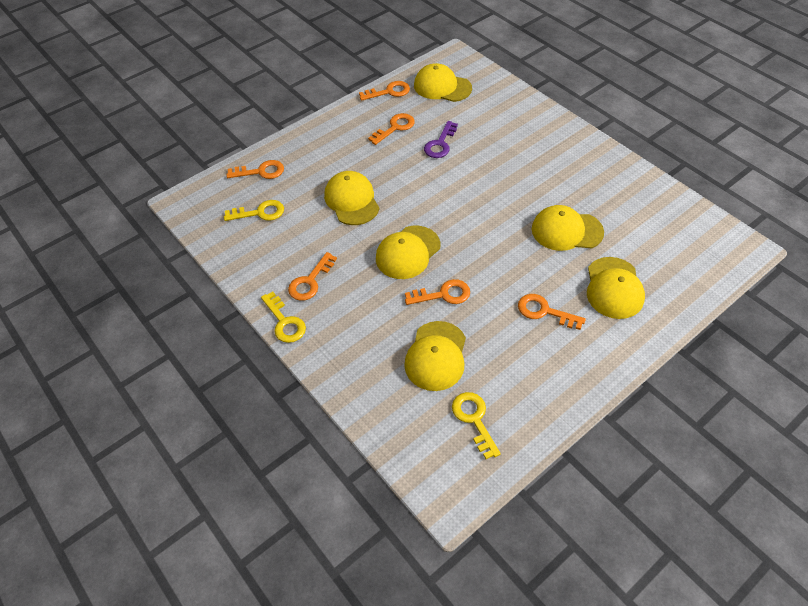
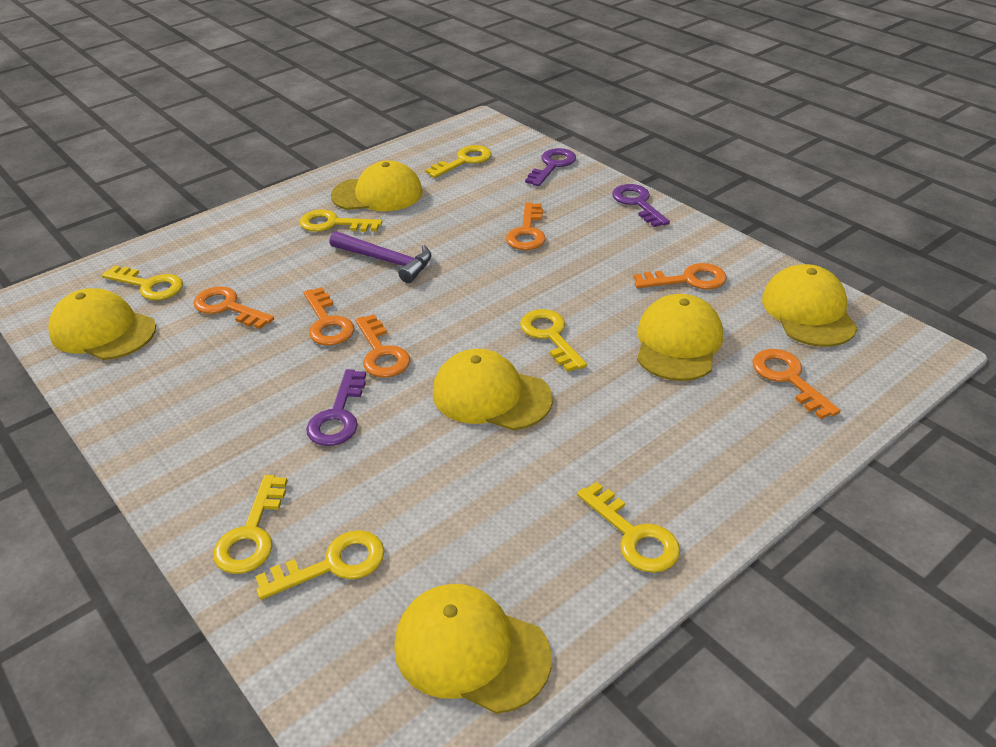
purple hammer: 0 -> 1
purple key: 1 -> 3
yellow key: 3 -> 7

